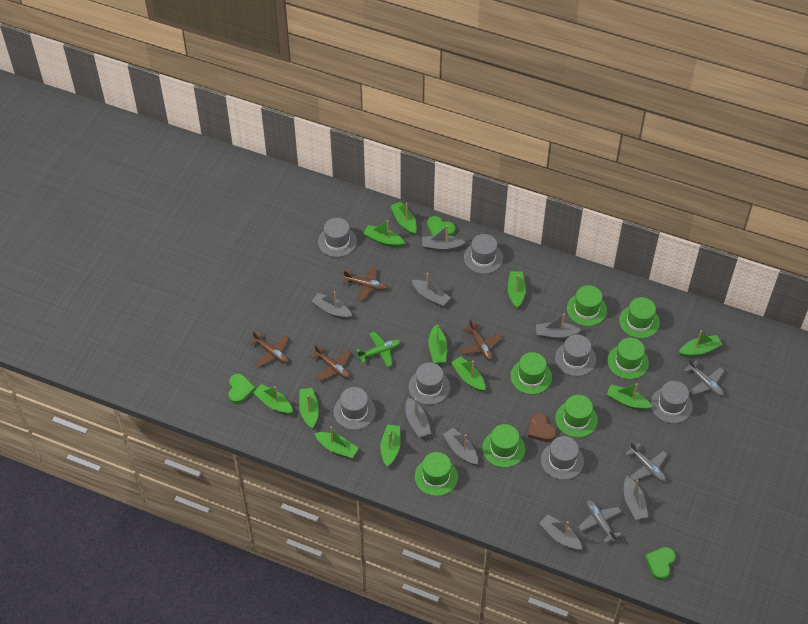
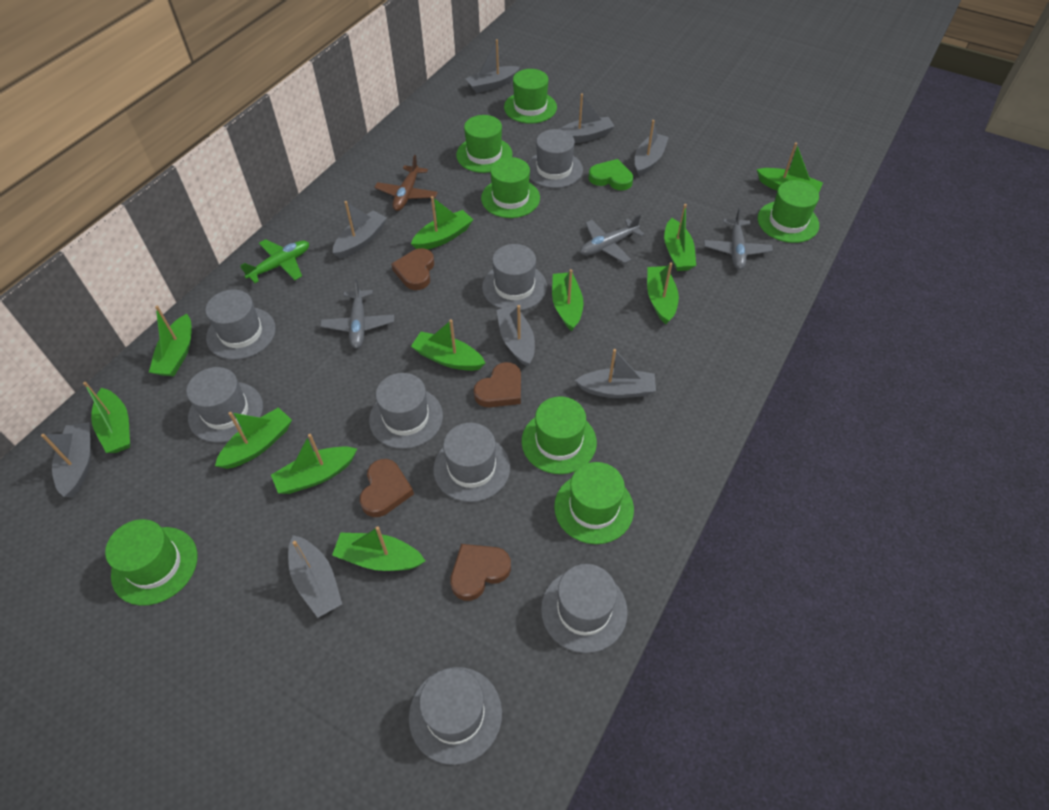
brown heart: 1 -> 4
brown plane: 4 -> 1
green heart: 3 -> 1
grey hat: 7 -> 8

